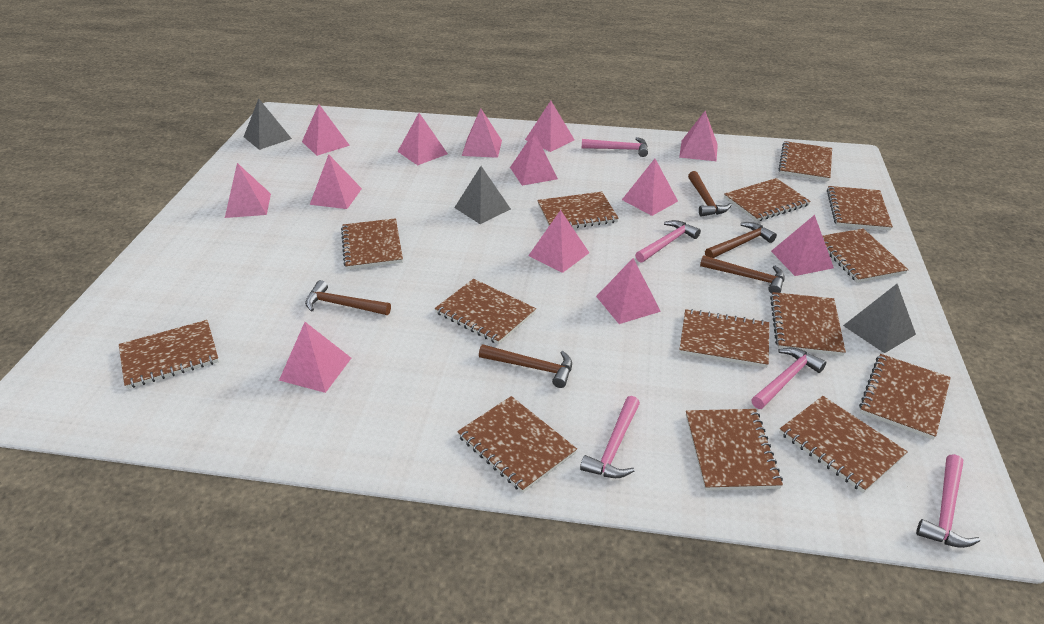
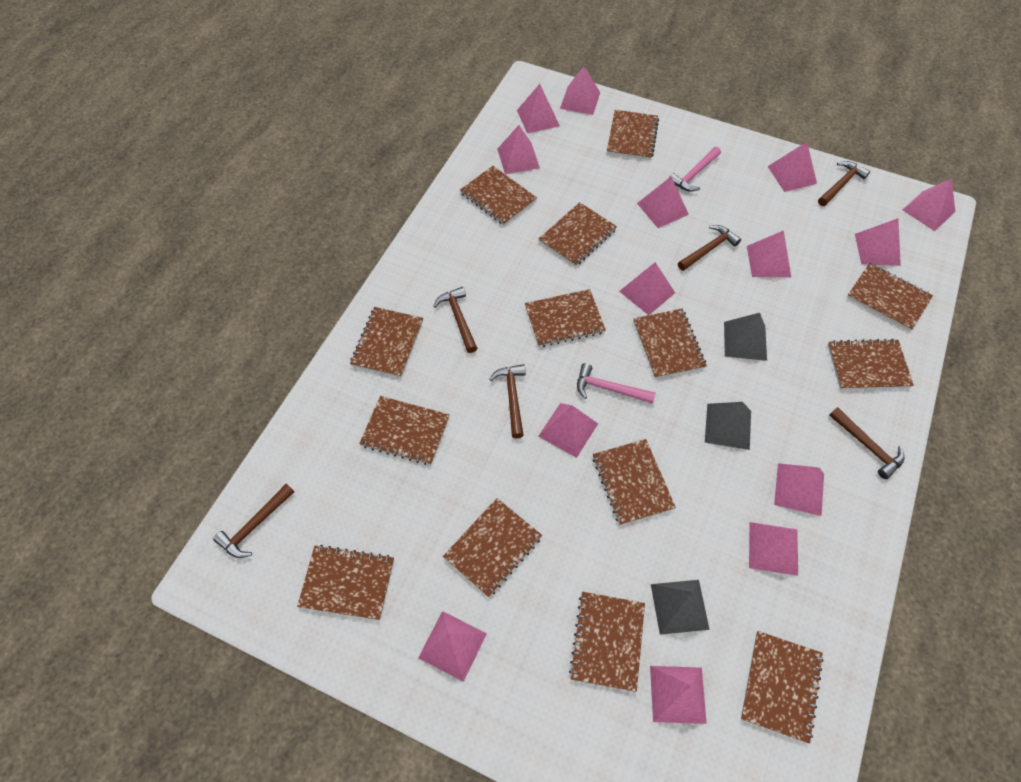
brown hammer: 5 -> 6
pink hammer: 5 -> 2
pink pyramid: 13 -> 14

